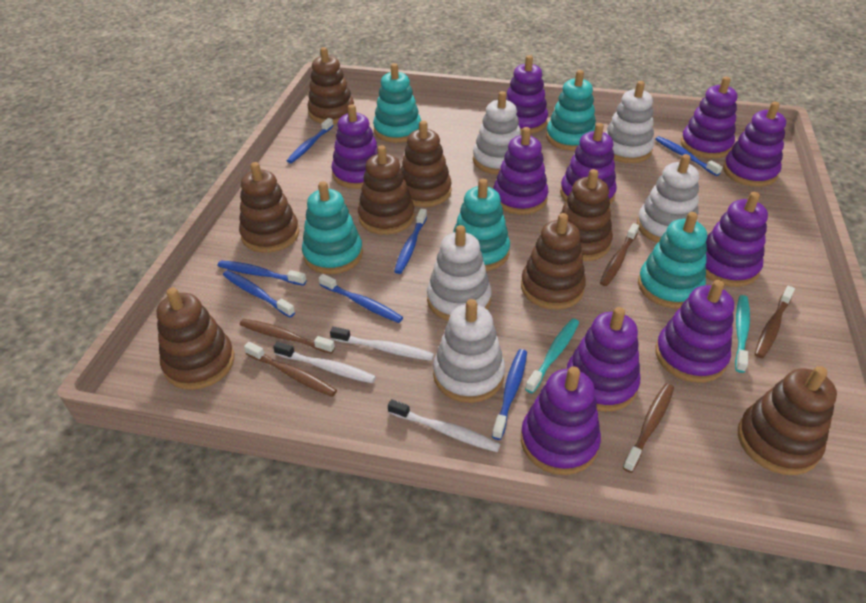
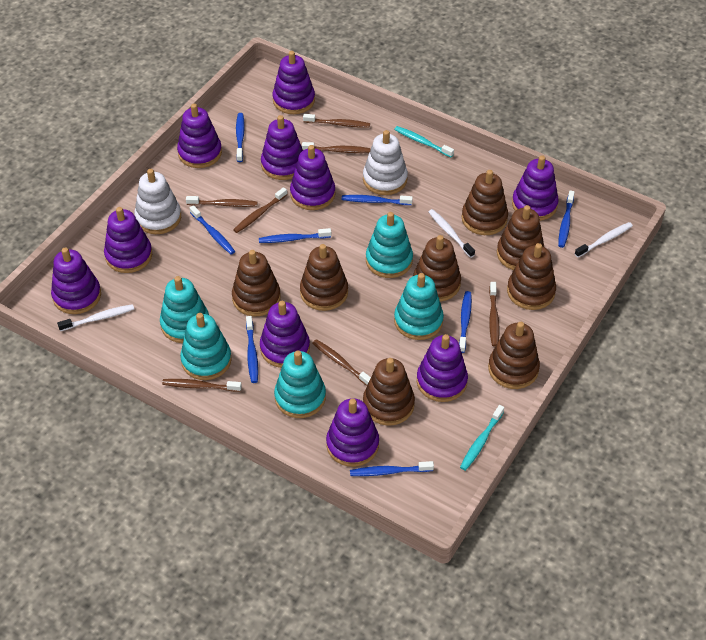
blue toothbrush: 7 -> 8
brown toothbrush: 5 -> 7
white stacking toy: 5 -> 2

